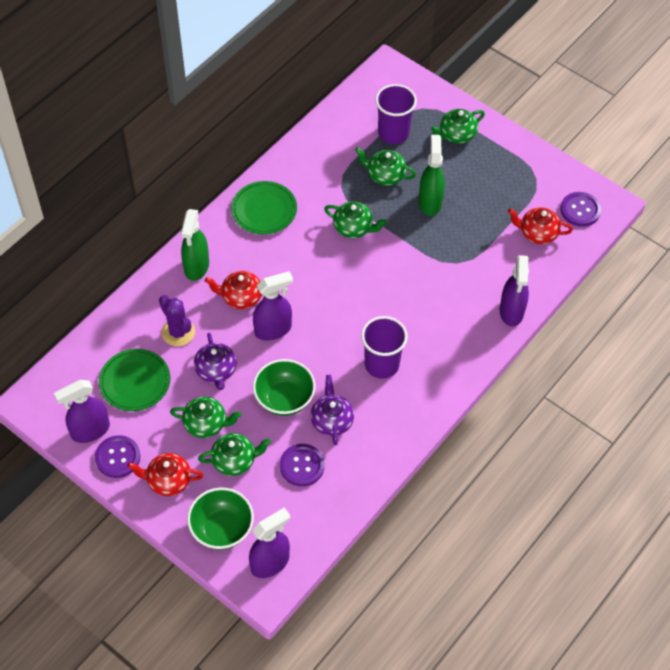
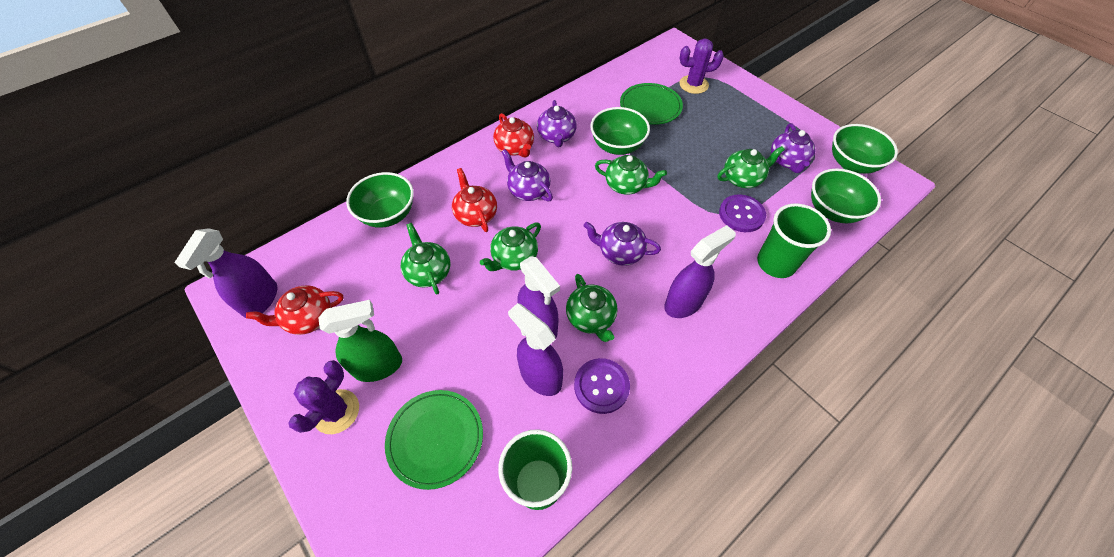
green bowl: 2 -> 4
green cup: 0 -> 2
green spray bottle: 2 -> 1
purple button: 3 -> 2
purple cactus: 1 -> 2
purple cup: 2 -> 0
purple teapot: 2 -> 4

